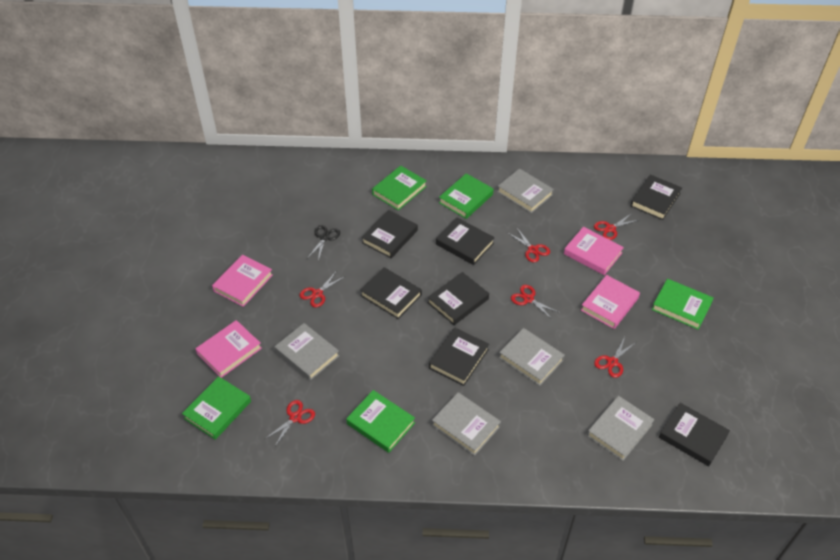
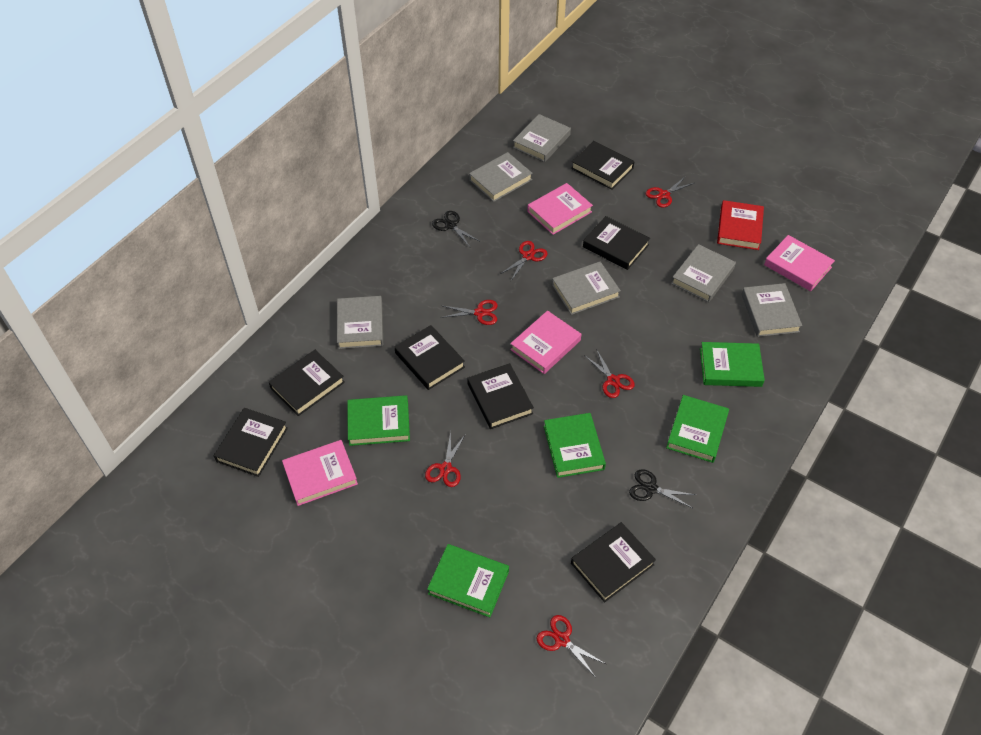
black scissors: 1 -> 2
grey book: 5 -> 6
red book: 0 -> 1

